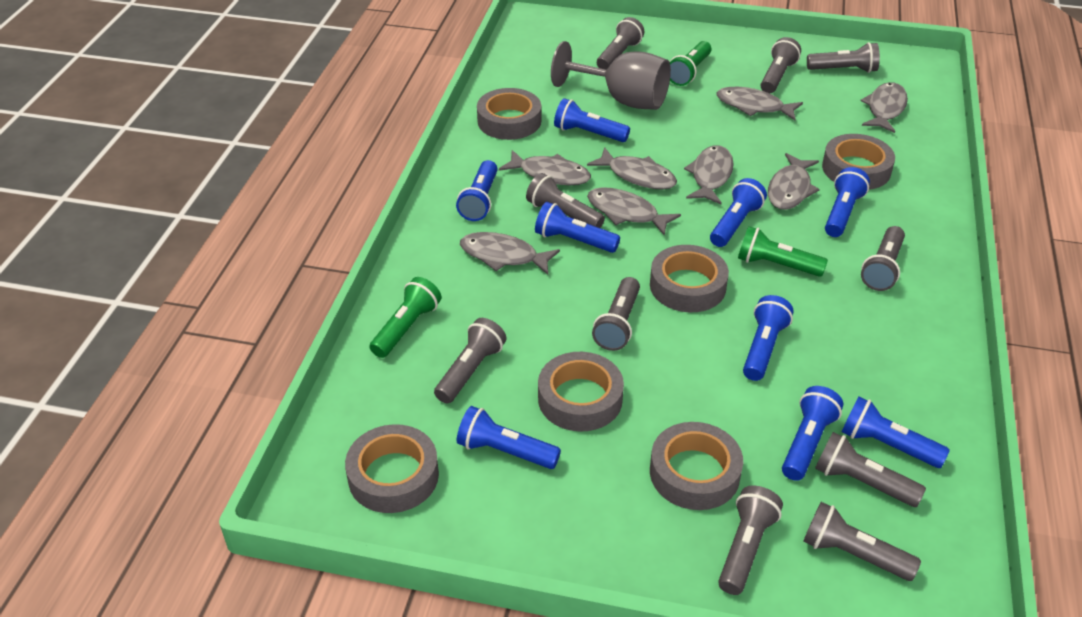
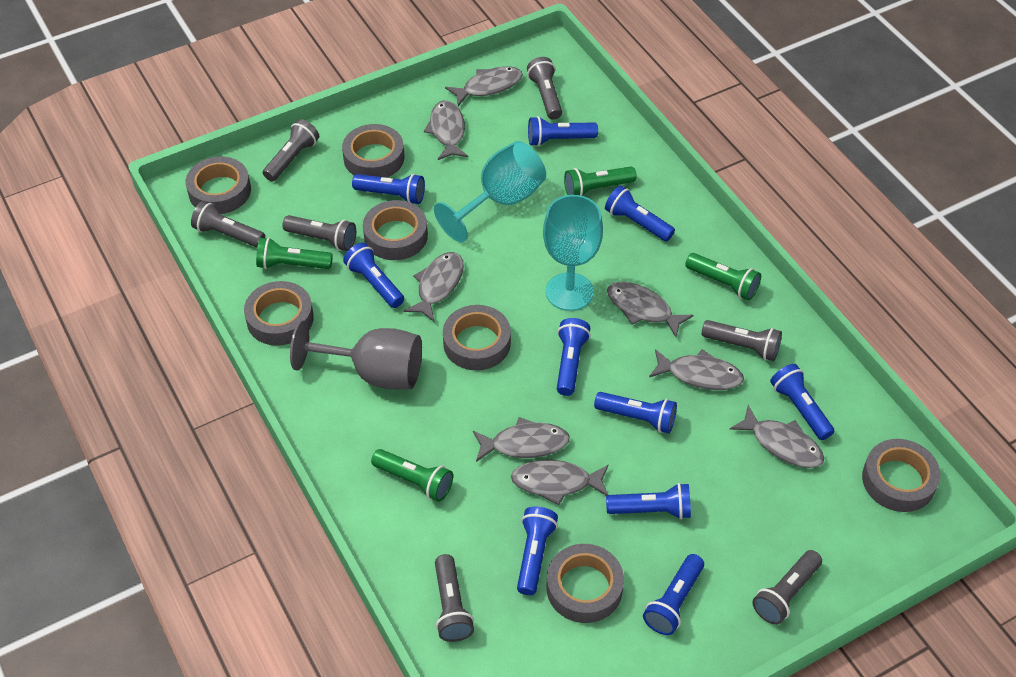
blue flashlight: 9 -> 10
green flashlight: 3 -> 4
grey flashlight: 10 -> 7
grey tape: 6 -> 7
turquoise goblet: 0 -> 2

